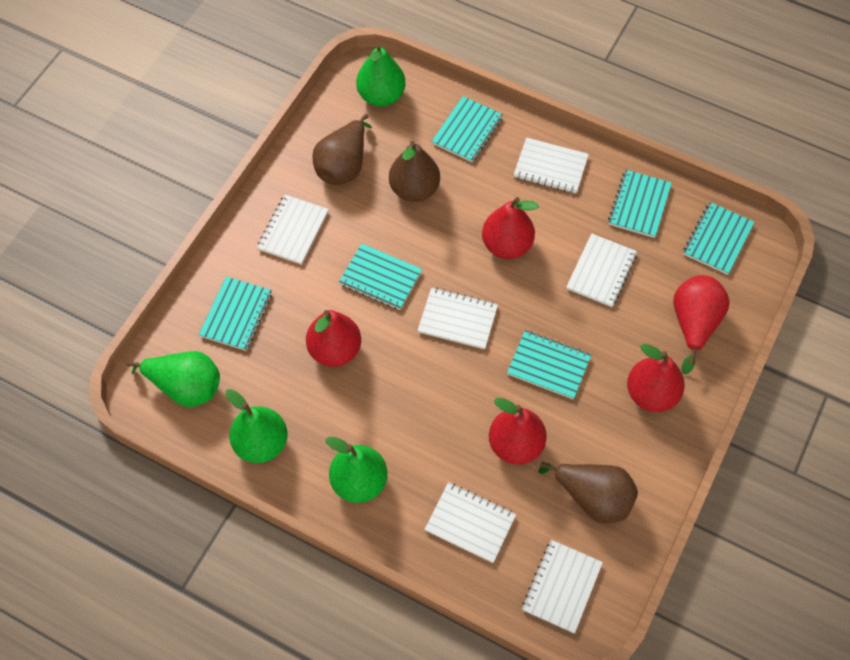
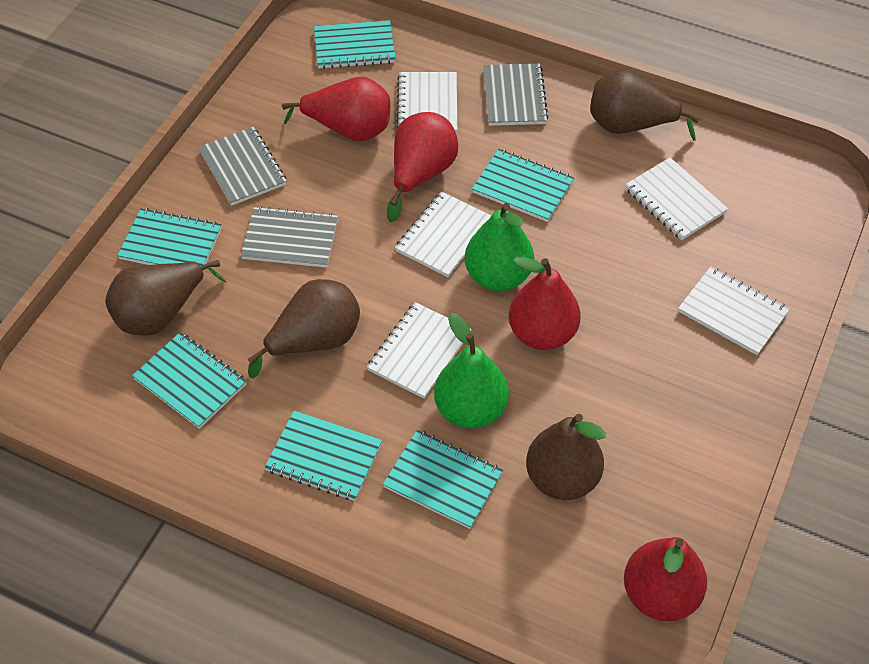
brown pear: 3 -> 4
green pear: 4 -> 2
grey notebook: 0 -> 3
red pear: 5 -> 4
white notebook: 6 -> 5

